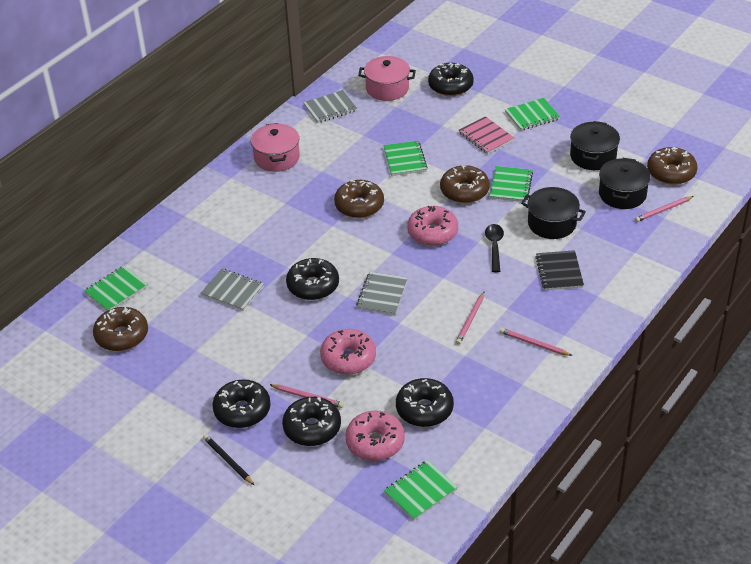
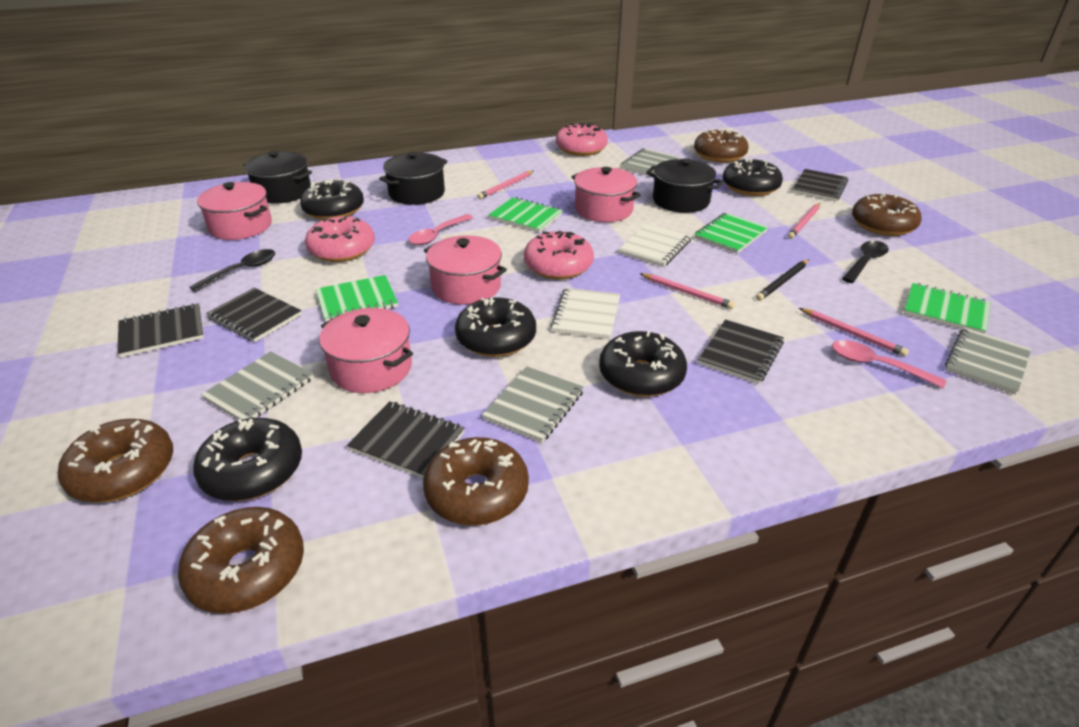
black notebook: 1 -> 5
black spoon: 1 -> 2
brown donut: 4 -> 5
green notebook: 5 -> 4
grey notebook: 3 -> 4
pink notebook: 1 -> 0
pink pot: 2 -> 4
pink spoon: 0 -> 2
white notebook: 0 -> 2

